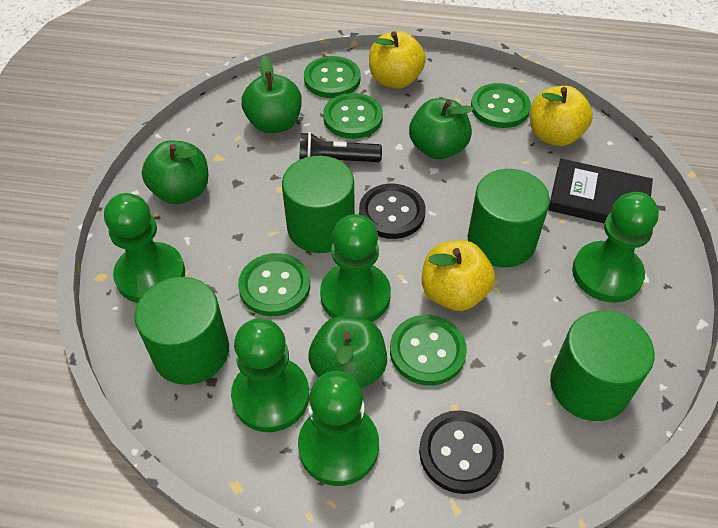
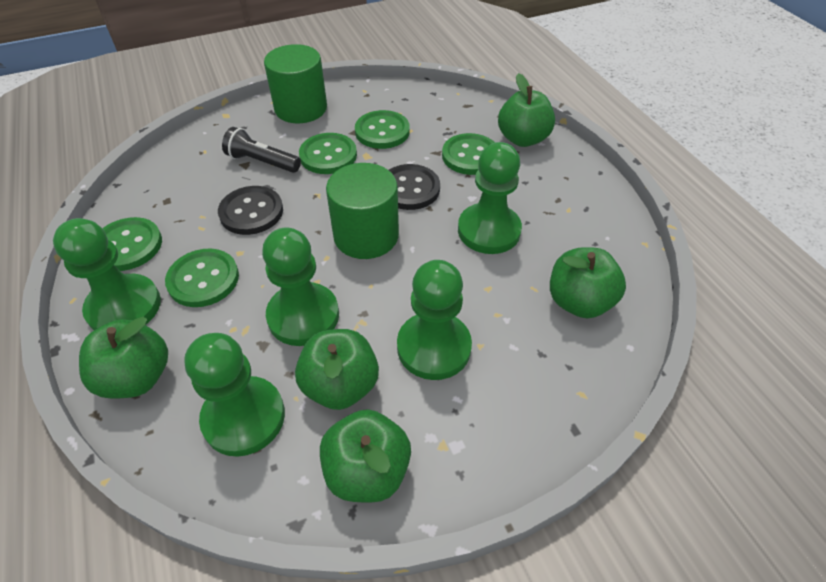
black book: 1 -> 0
green apple: 4 -> 5
green cylinder: 4 -> 2
yellow apple: 3 -> 0

